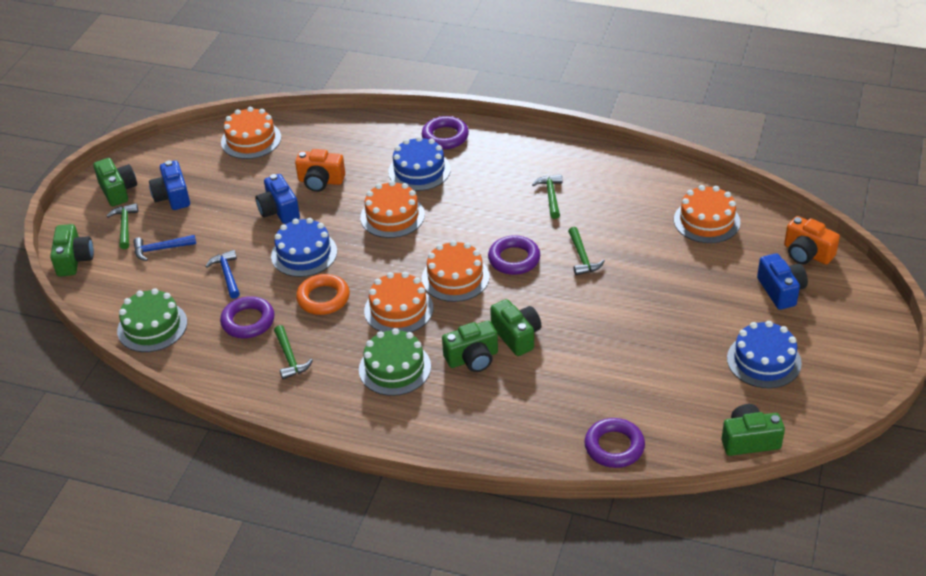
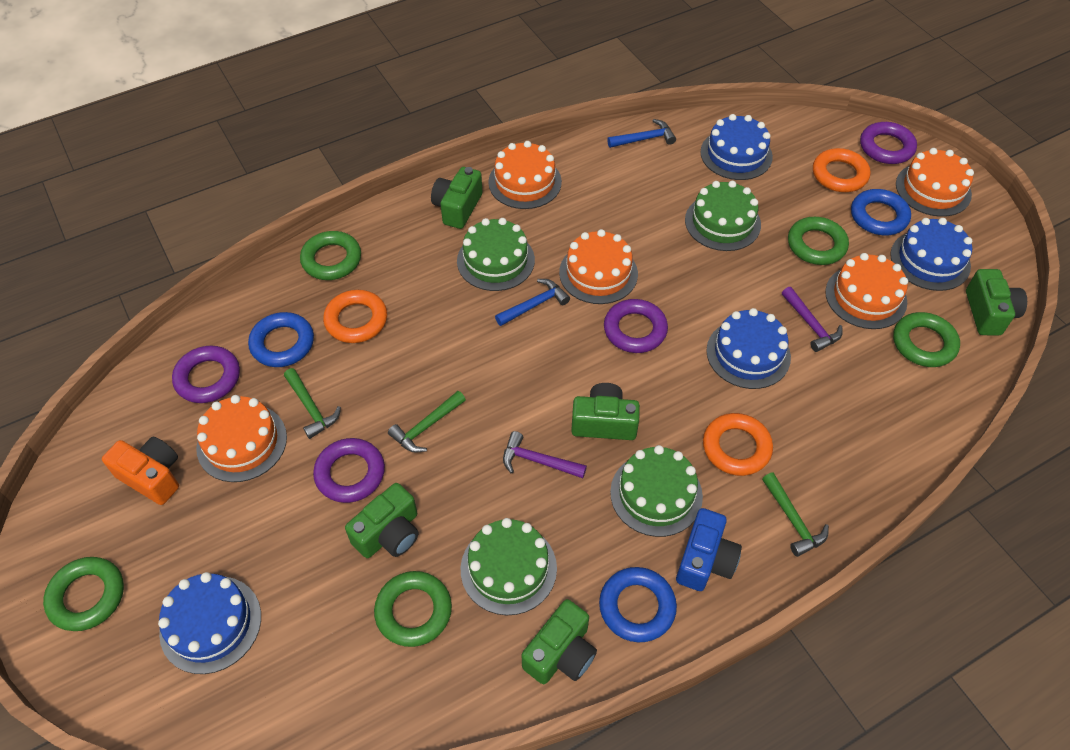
blue cake: 3 -> 4
blue camera: 3 -> 1
blue ring: 0 -> 3
green cake: 2 -> 4
green hammer: 4 -> 3
green ring: 0 -> 5
orange camera: 2 -> 1
orange ring: 1 -> 3
purple hammer: 0 -> 2

